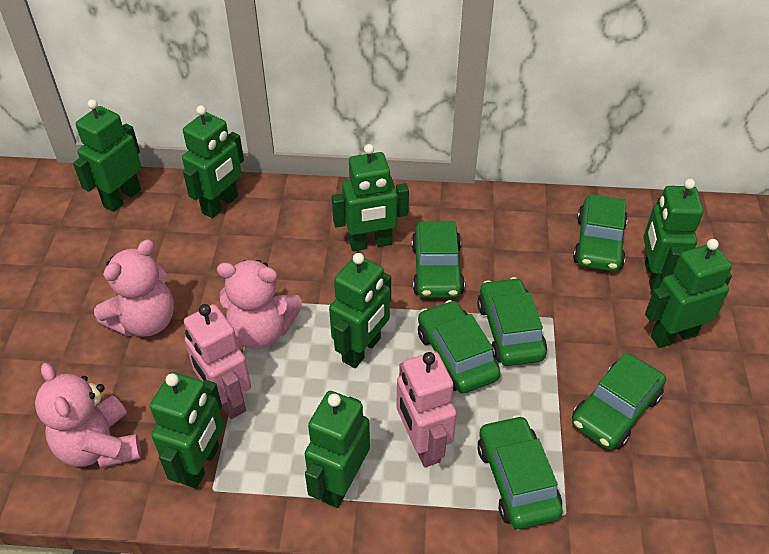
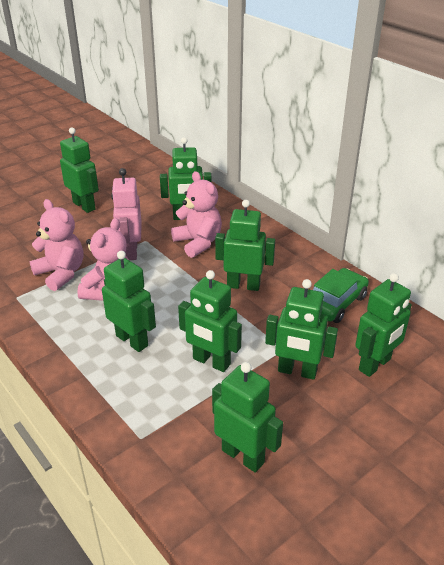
green car: 6 -> 1
pink robot: 2 -> 1

